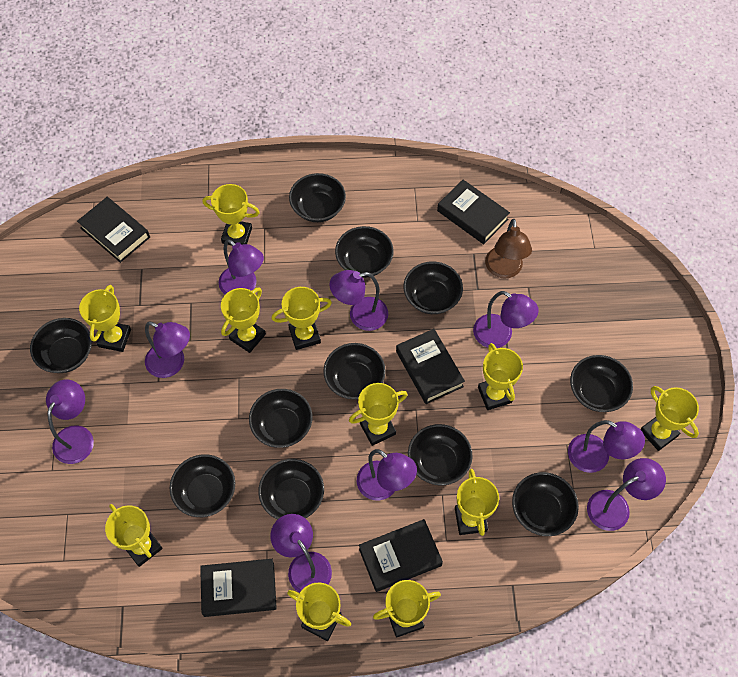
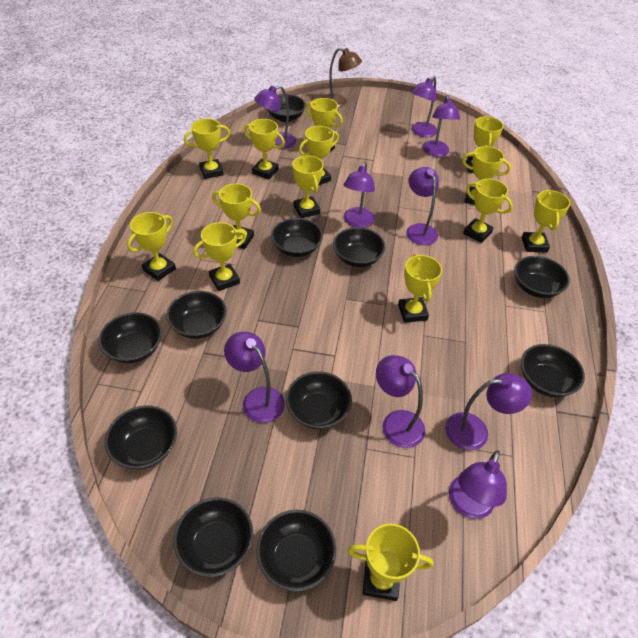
black book: 5 -> 0
yellow trophy: 11 -> 14

